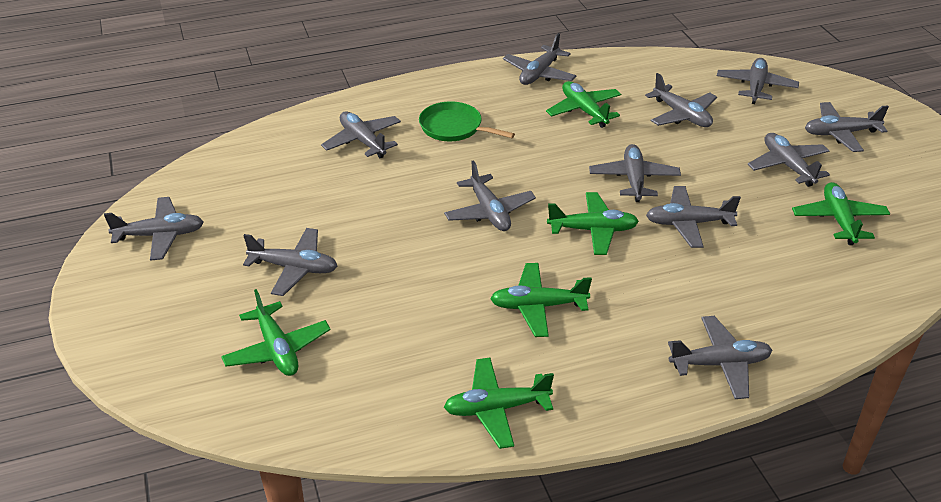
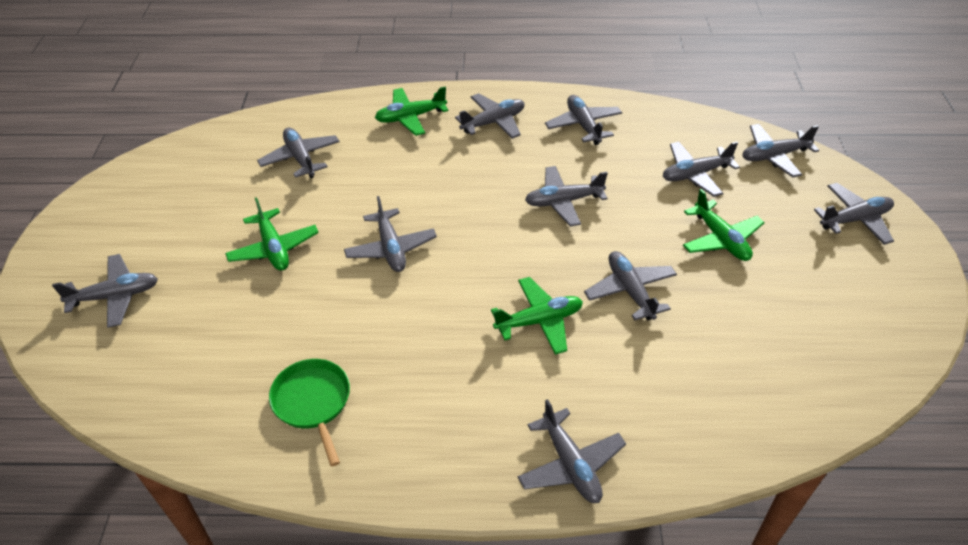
green plane: 6 -> 4
grey plane: 12 -> 11

